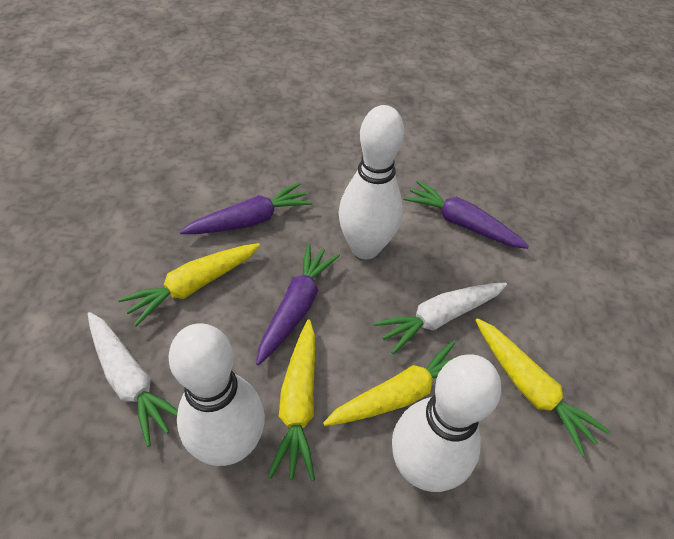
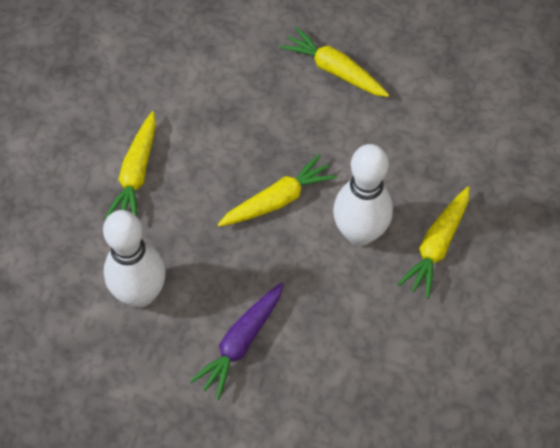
purple carrot: 3 -> 1
white bowling pin: 3 -> 2
white carrot: 2 -> 0

